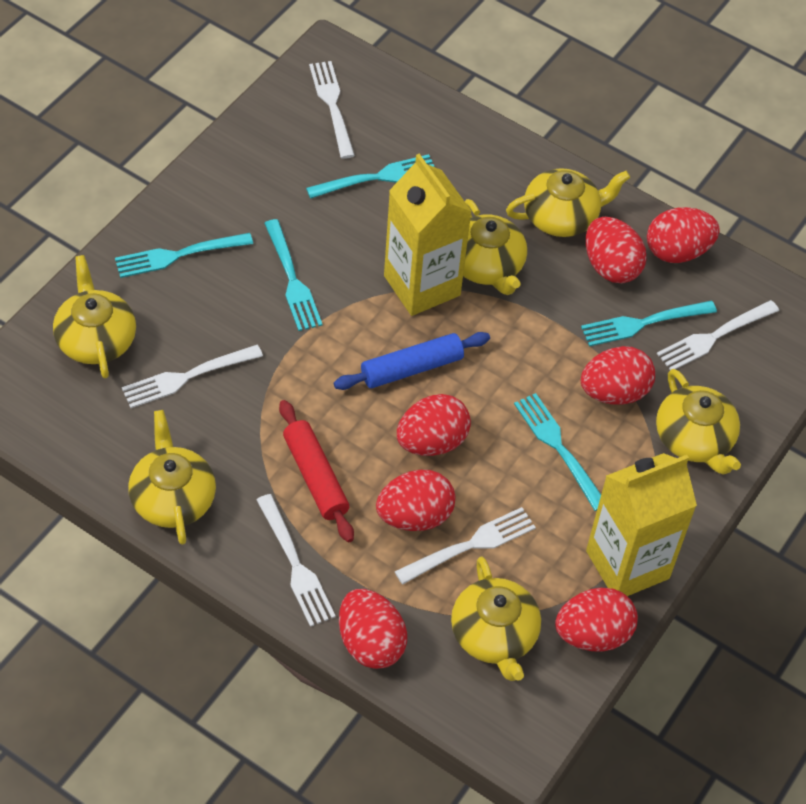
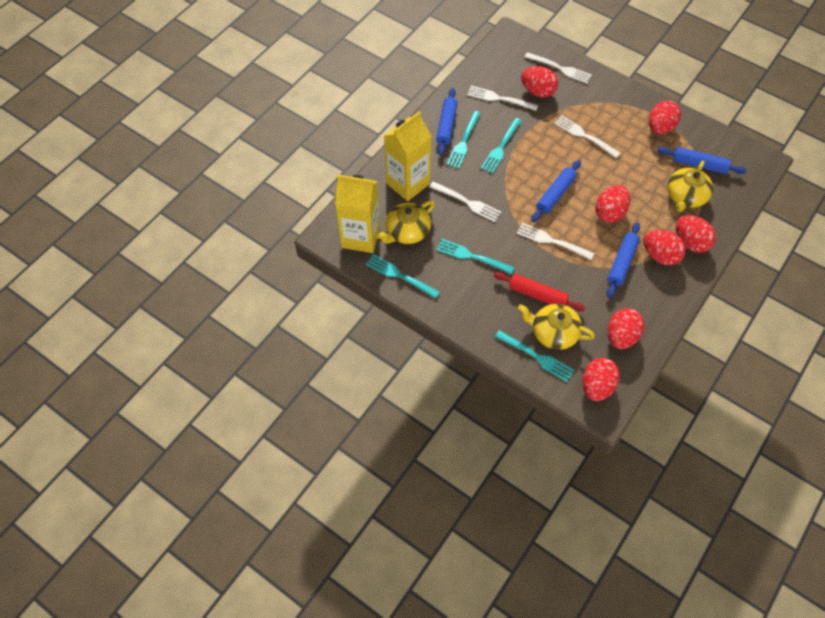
blue rolling pin: 1 -> 4
yellow teapot: 6 -> 3

